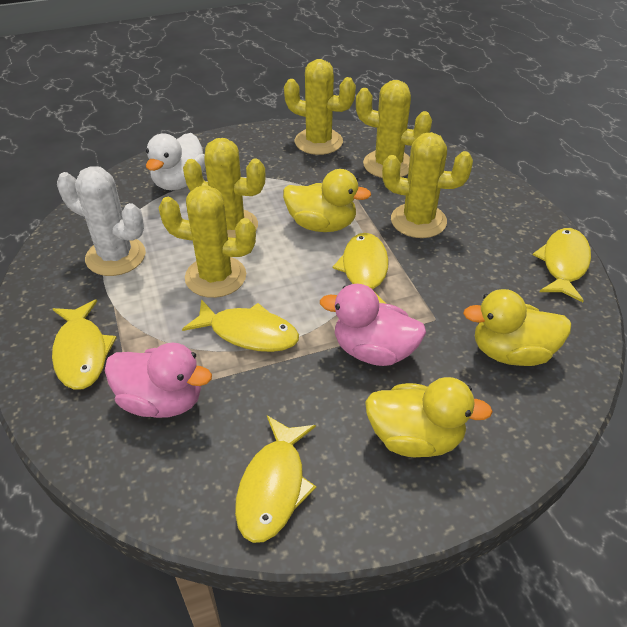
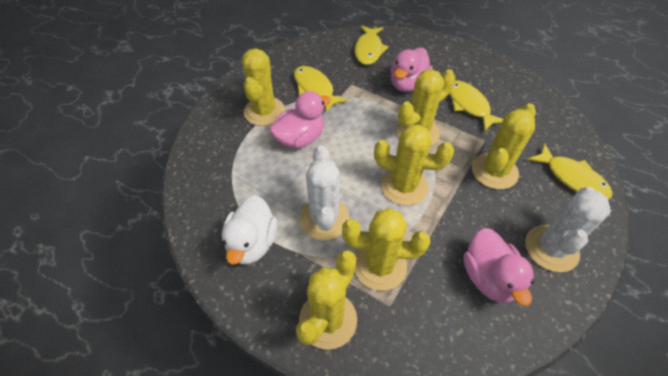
pink duck: 2 -> 3
white cactus: 1 -> 2
yellow cactus: 5 -> 6
yellow duck: 3 -> 0
yellow fish: 5 -> 4

